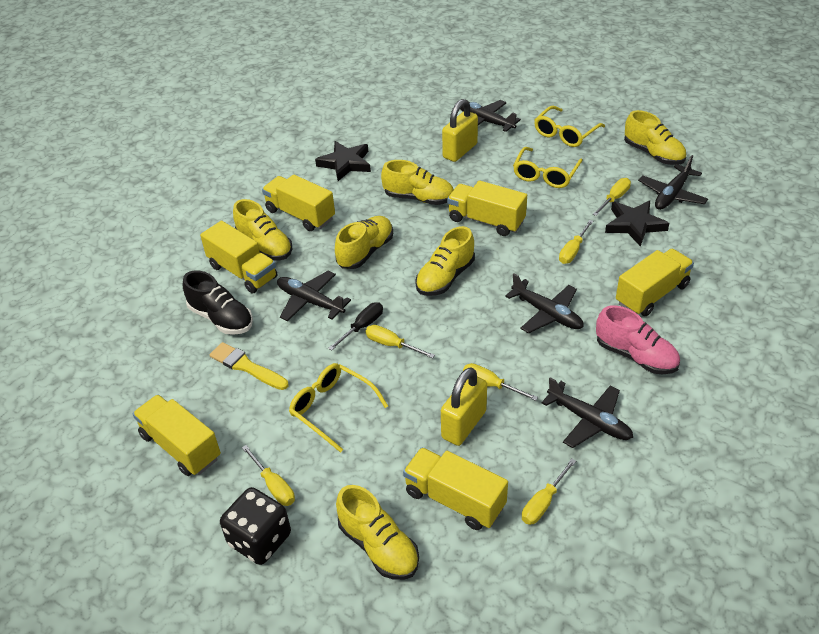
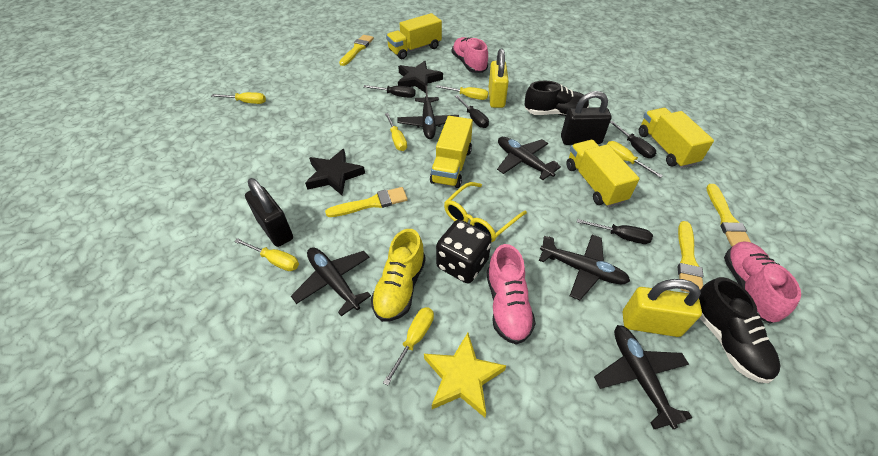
black padlock: 0 -> 2
black screwdriver: 1 -> 4
black shoe: 1 -> 2
pink shoe: 1 -> 3
yellow brush: 1 -> 4
yellow glasses: 3 -> 1
yellow shoe: 6 -> 1
yellow star: 0 -> 1
yellow truck: 6 -> 4

